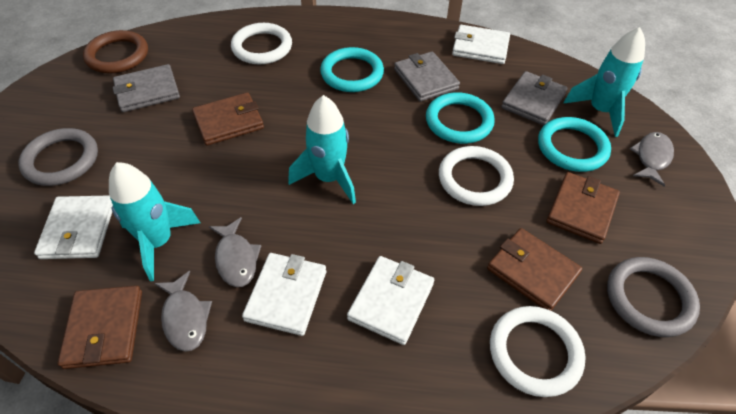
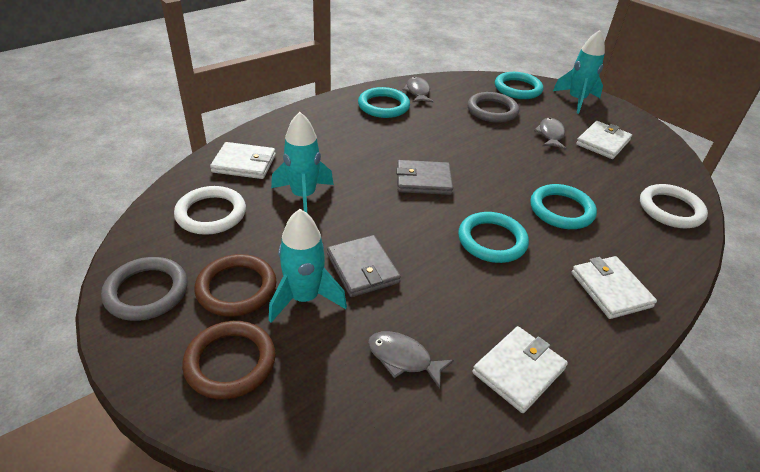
brown ring: 1 -> 2
brown wallet: 4 -> 0
grey wallet: 3 -> 2
turquoise ring: 3 -> 4
white ring: 3 -> 2

